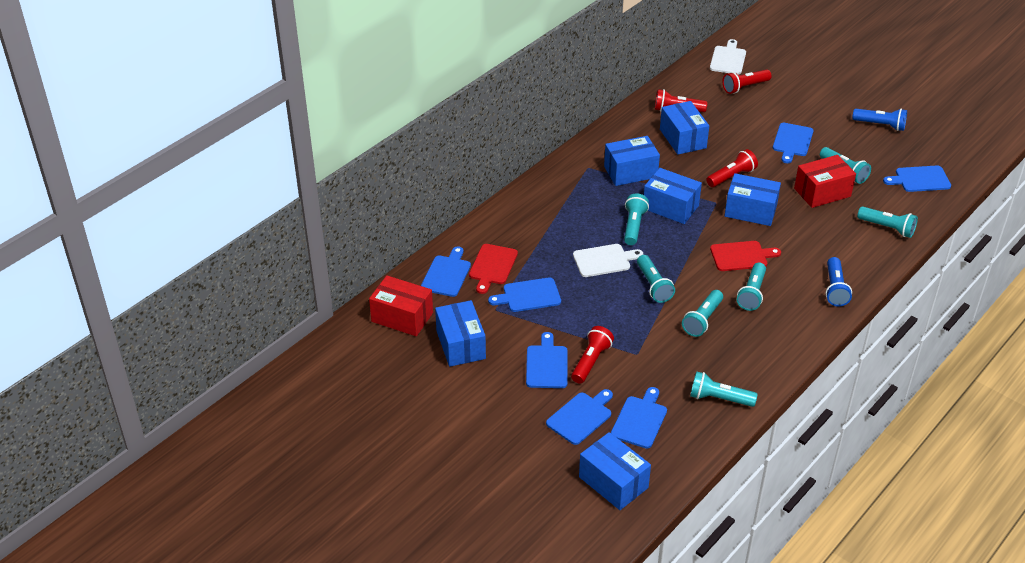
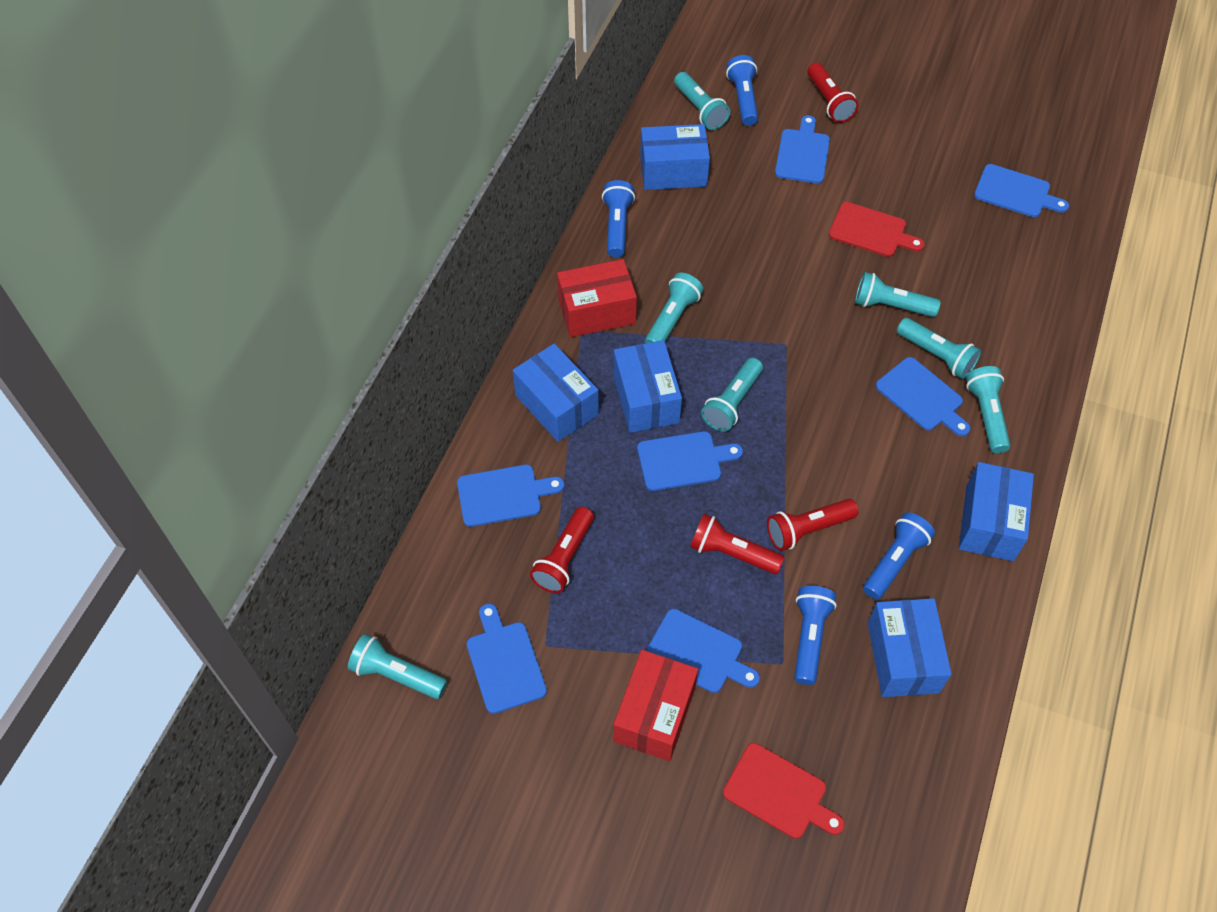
blue box: 6 -> 5
blue flashlight: 2 -> 4
white cutting board: 2 -> 0

